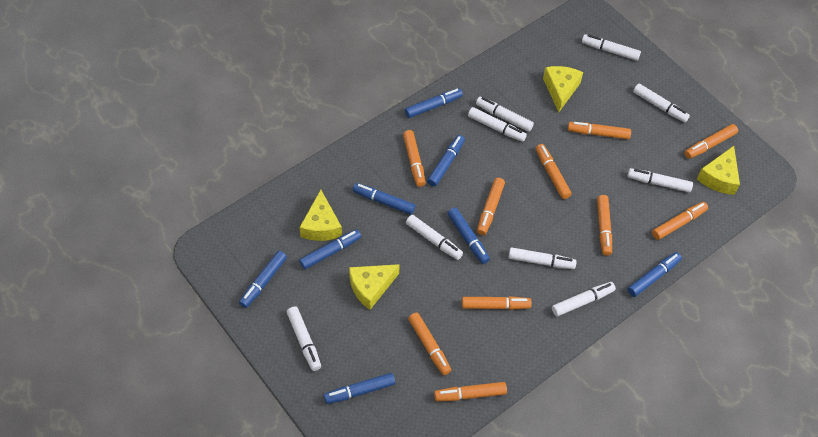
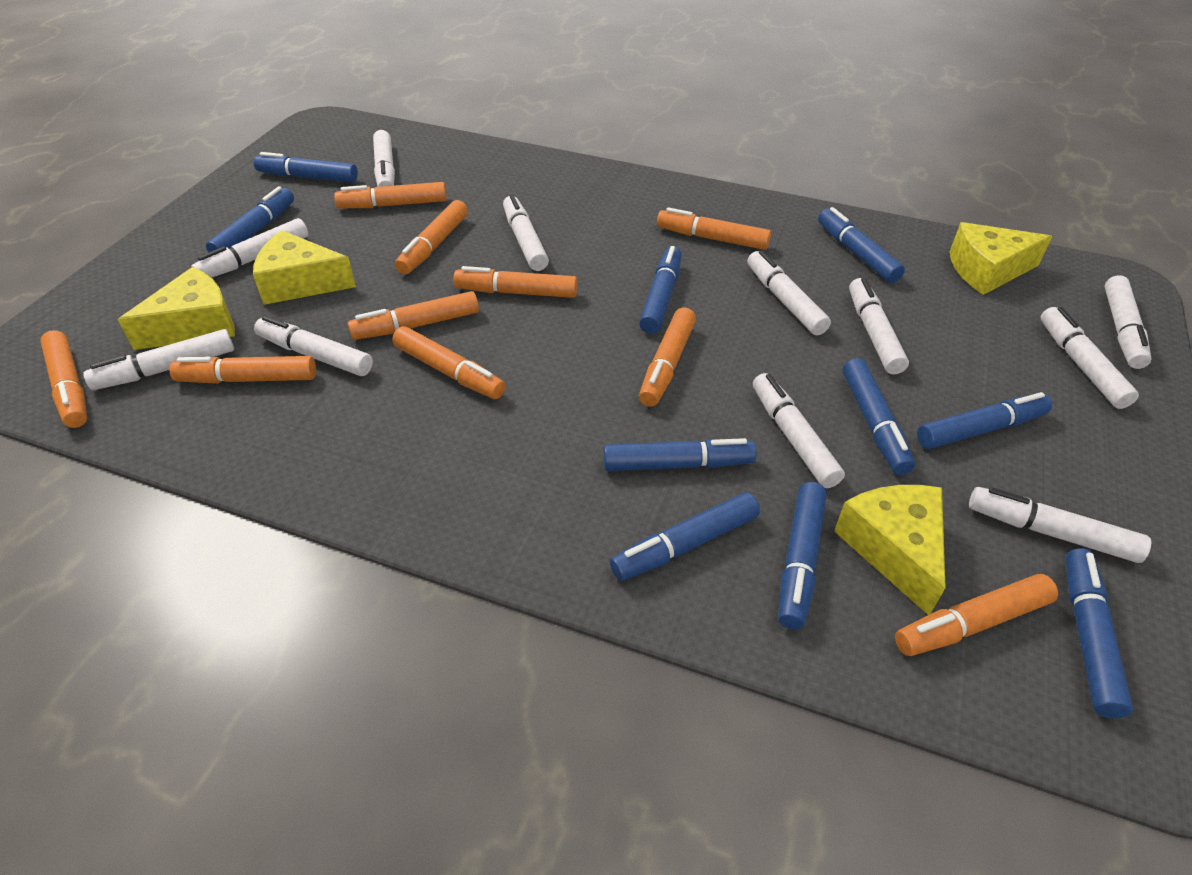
blue marker: 8 -> 10
white marker: 9 -> 11

